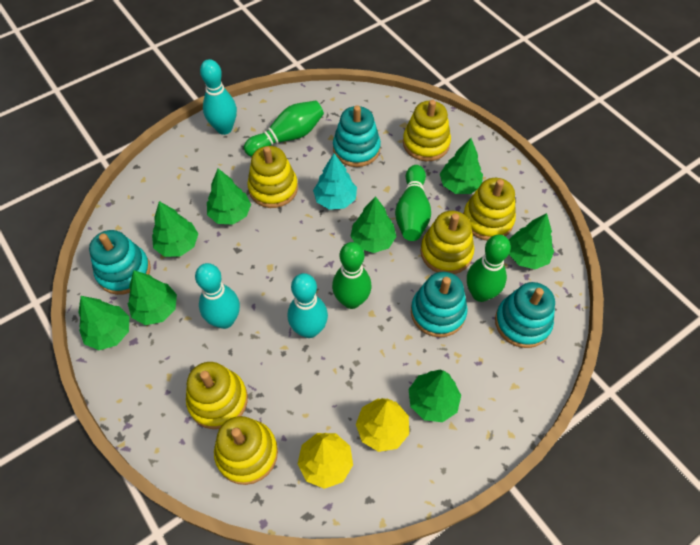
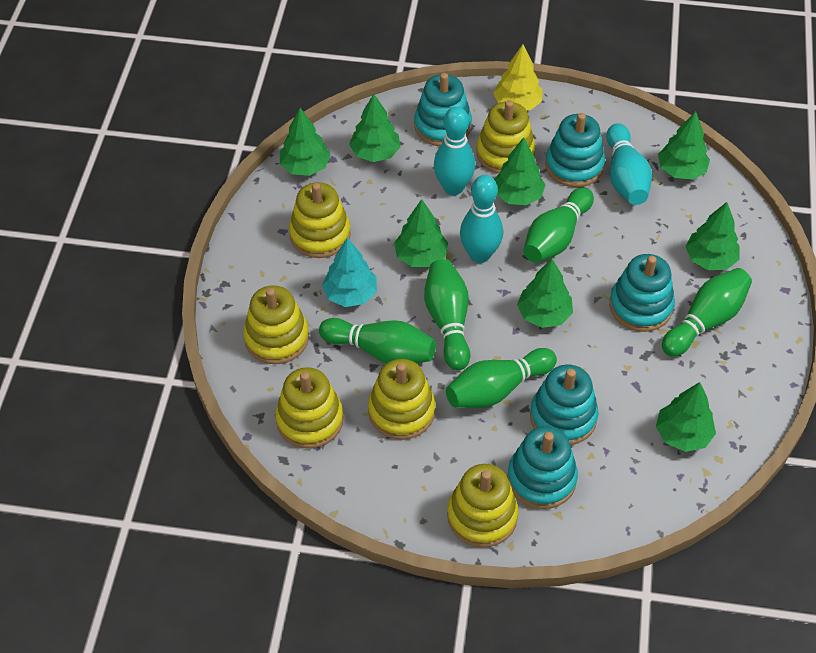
green bowling pin: 4 -> 5
turquoise stacking toy: 4 -> 5
yellow tree: 2 -> 1

